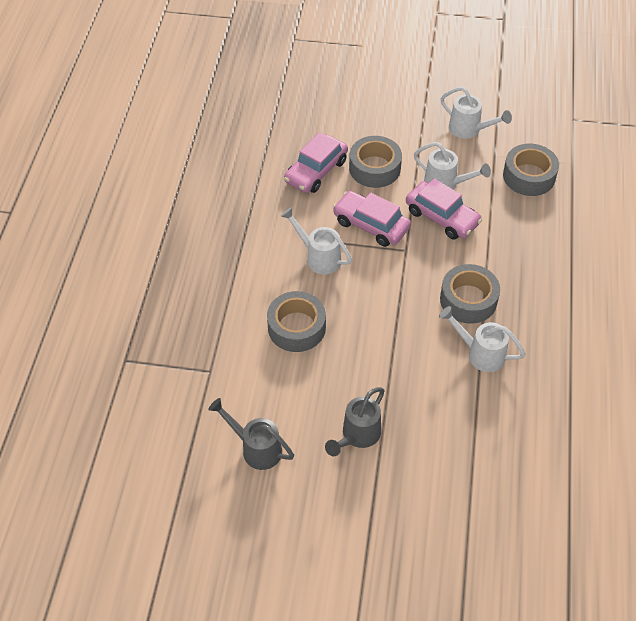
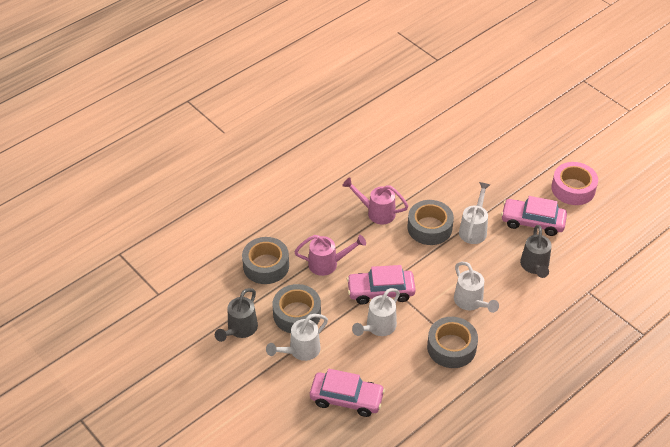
pink tape: 0 -> 1
pink watering can: 0 -> 2

